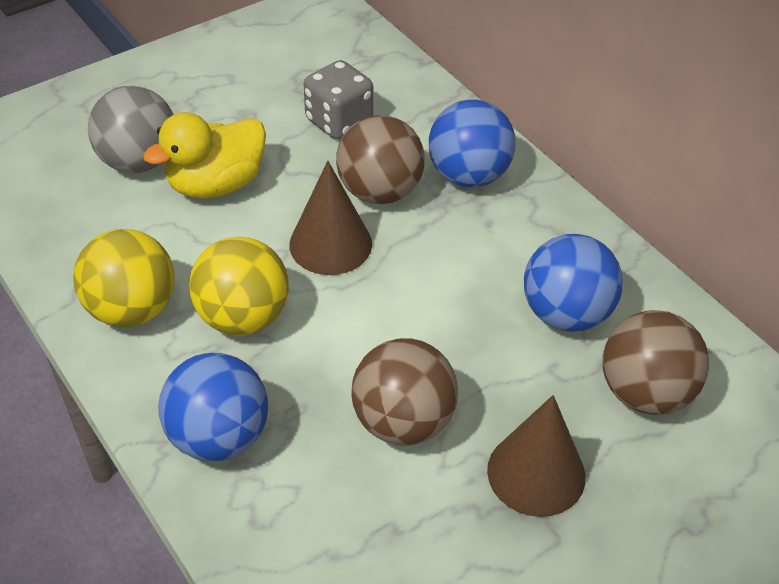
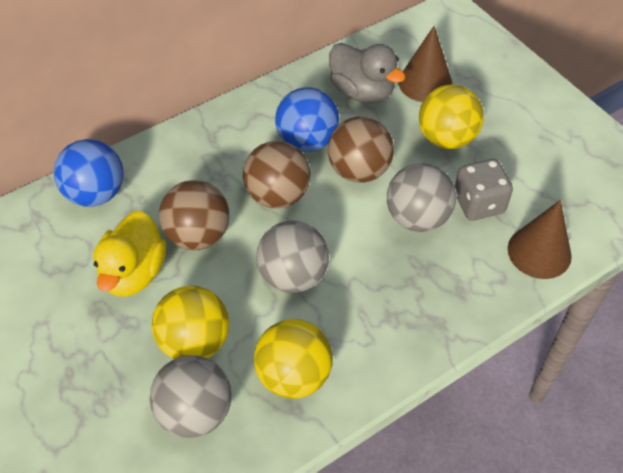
blue ball: 3 -> 2
grey ball: 1 -> 3
grey duck: 0 -> 1
yellow ball: 2 -> 3

